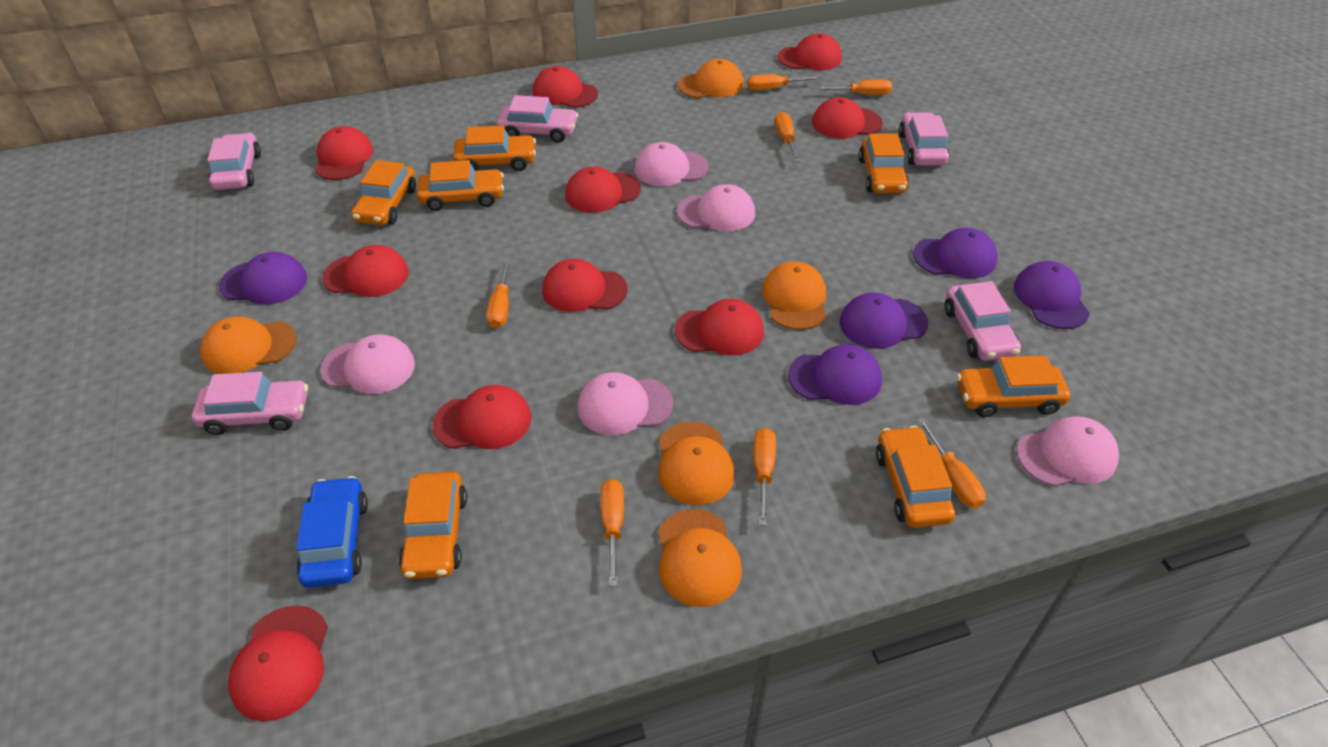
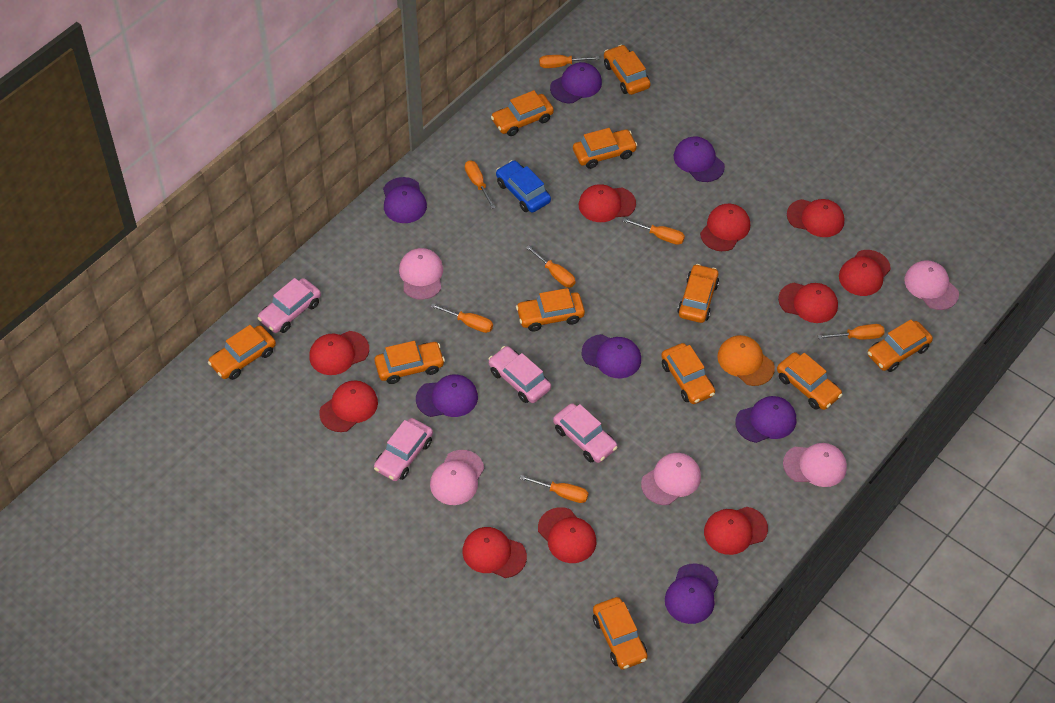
orange cap: 5 -> 1
orange car: 7 -> 11
pink car: 5 -> 4
purple cap: 5 -> 7

